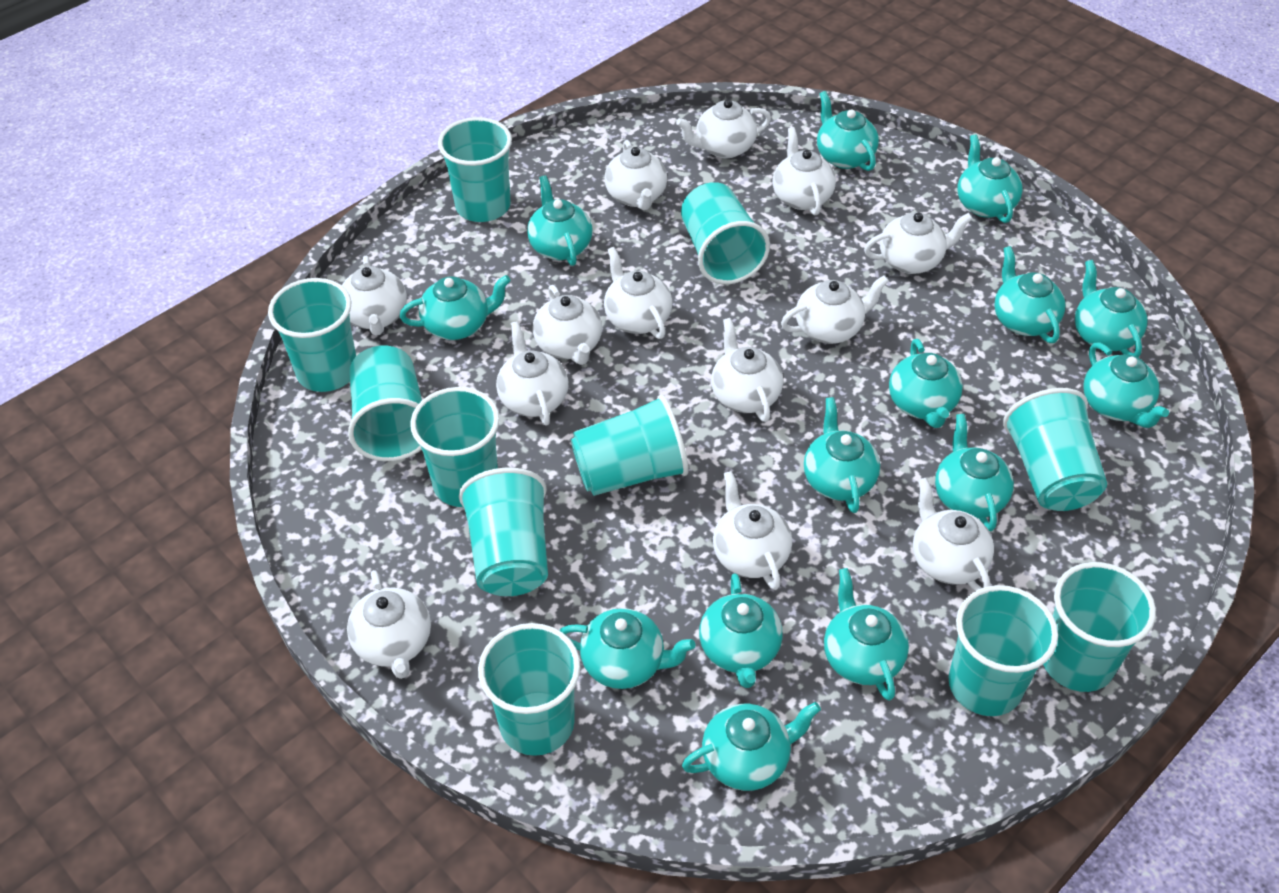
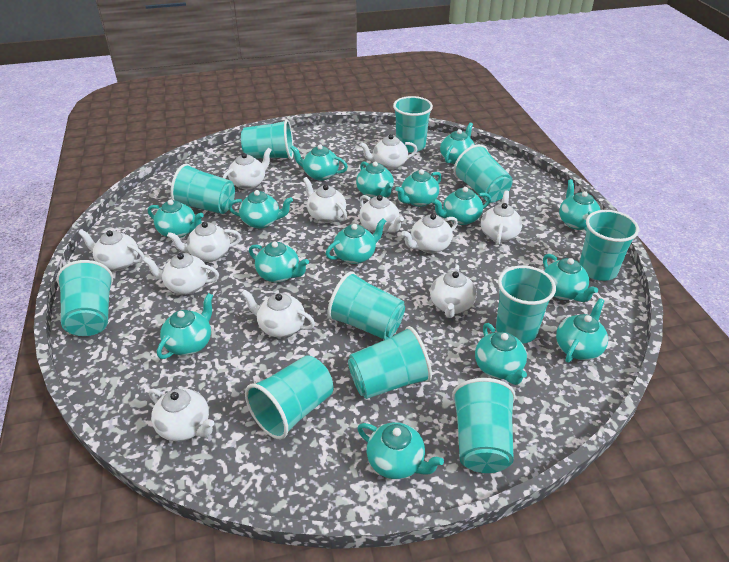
turquoise teapot: 14 -> 15
white teapot: 13 -> 12

